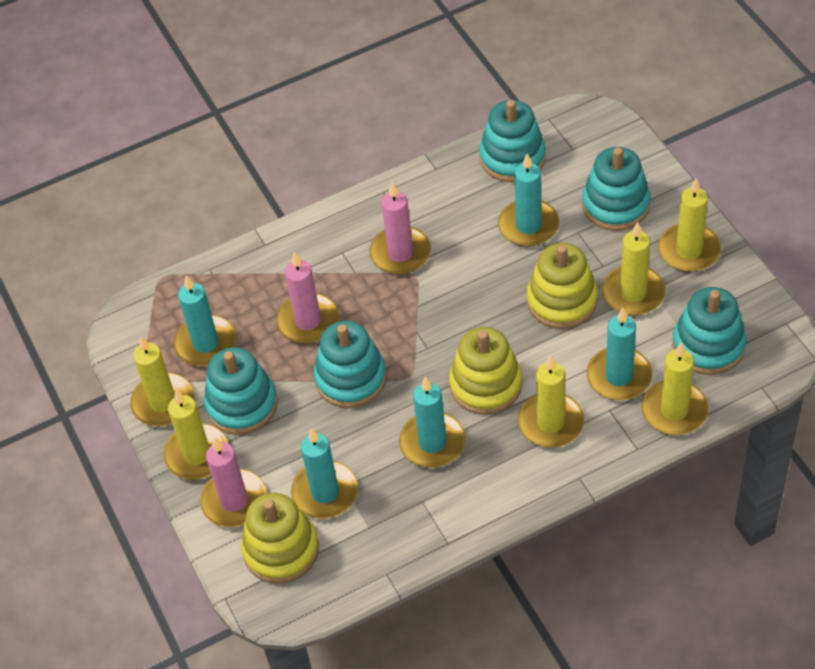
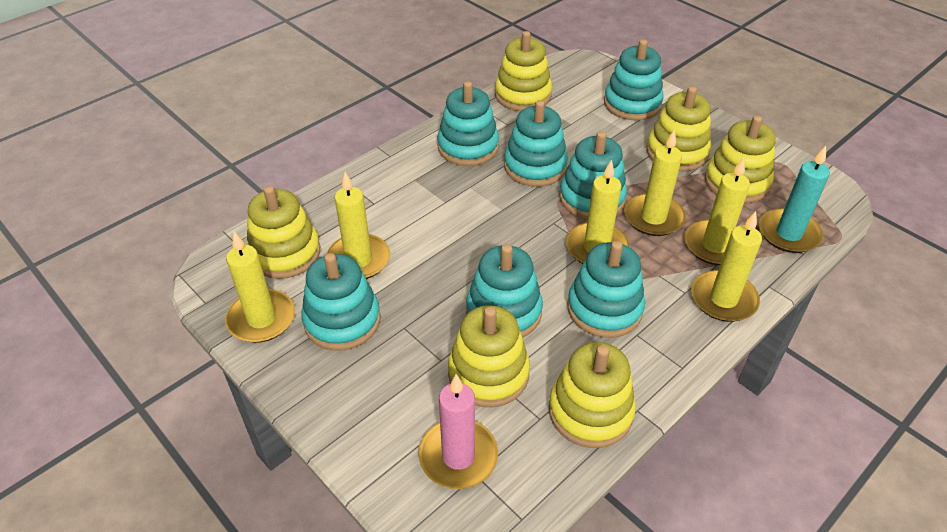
pink candle: 3 -> 1
turquoise candle: 5 -> 1
turquoise stacking toy: 5 -> 7
yellow stacking toy: 3 -> 6

